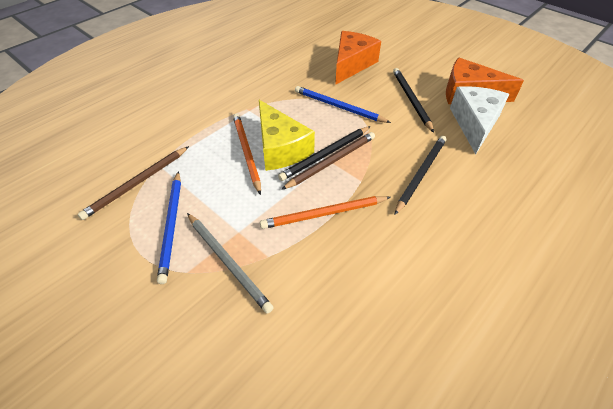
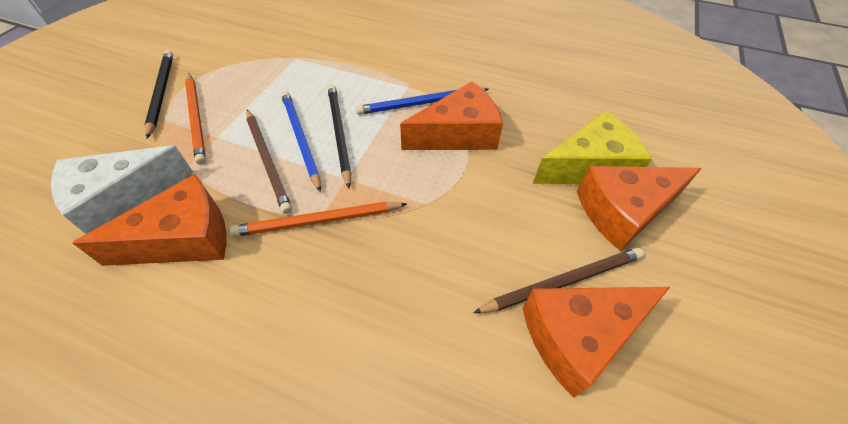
black pencil: 3 -> 2
grey pencil: 1 -> 0
orange cheese: 2 -> 4

